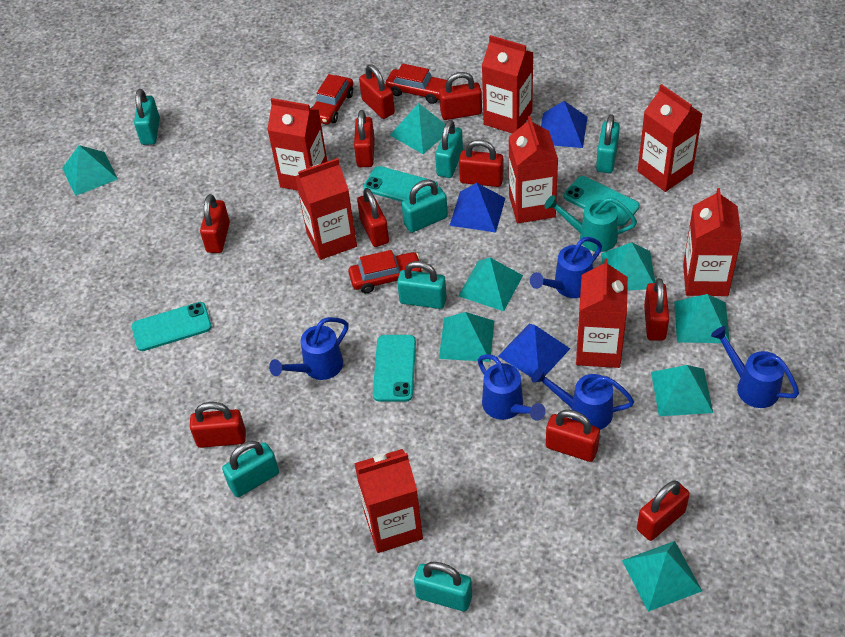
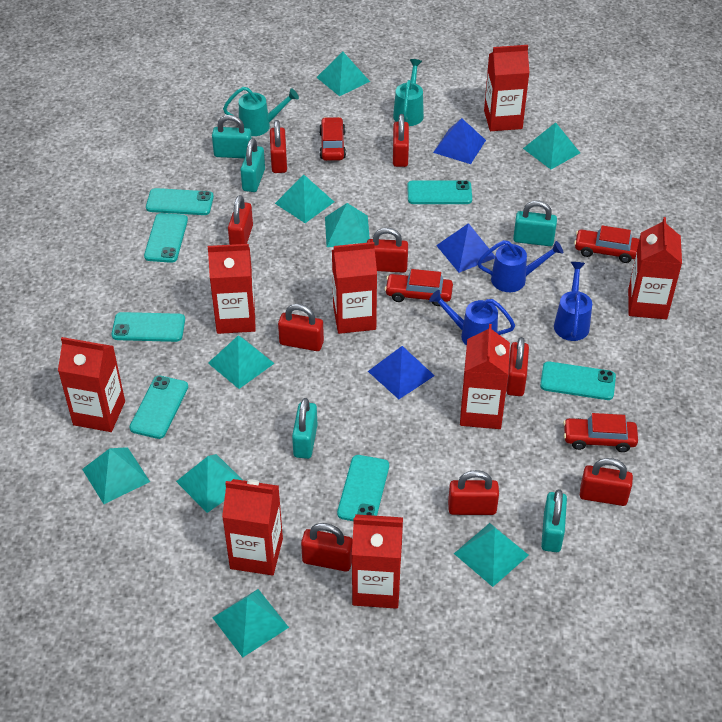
blue watering can: 5 -> 3
red car: 3 -> 4
red padlock: 10 -> 9
turquoise padlock: 7 -> 5
turquoise phone: 4 -> 7
turquoise pyramid: 8 -> 9
turquoise watering can: 1 -> 2

